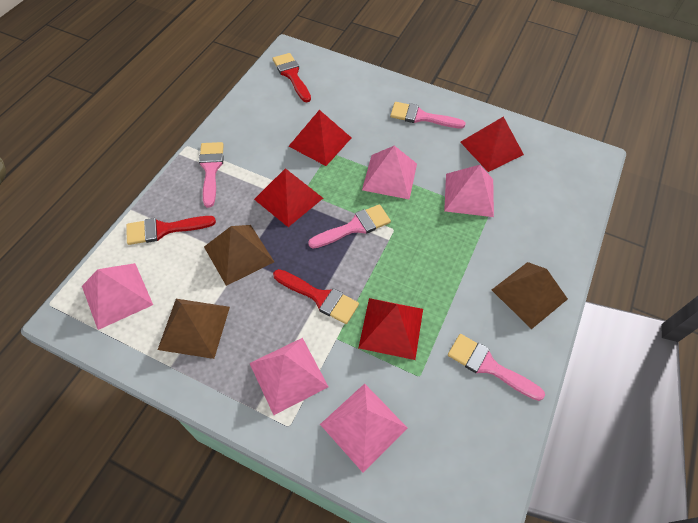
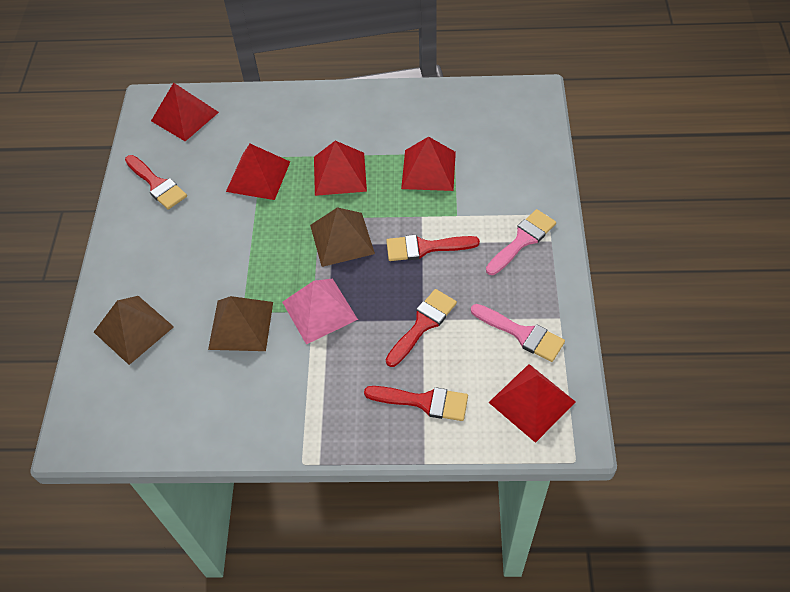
pink brush: 4 -> 2
pink pyramid: 5 -> 1
red brush: 3 -> 4
red pyramid: 4 -> 5

